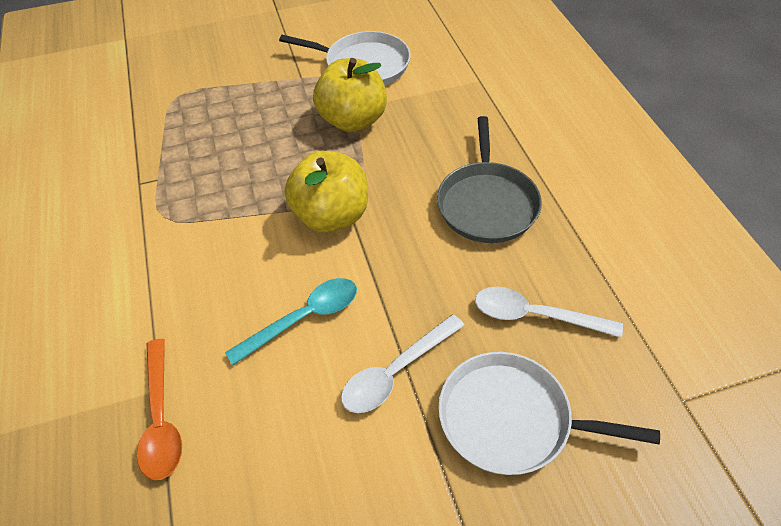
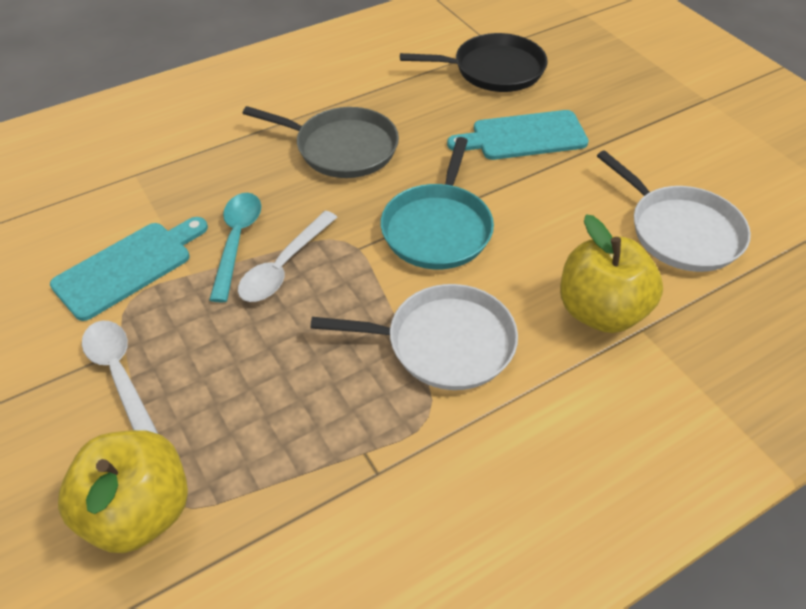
black pan: 0 -> 1
orange spoon: 1 -> 0
turquoise cutting board: 0 -> 2
turquoise pan: 0 -> 1

